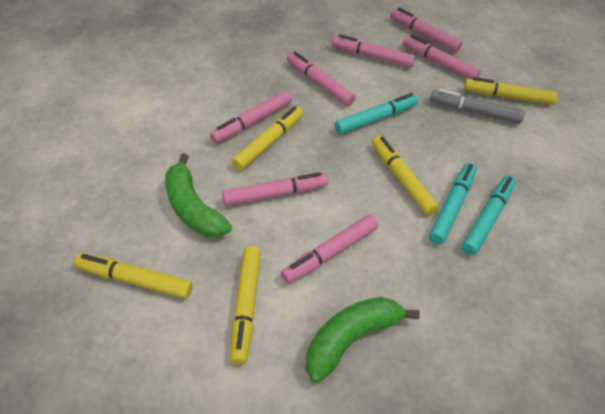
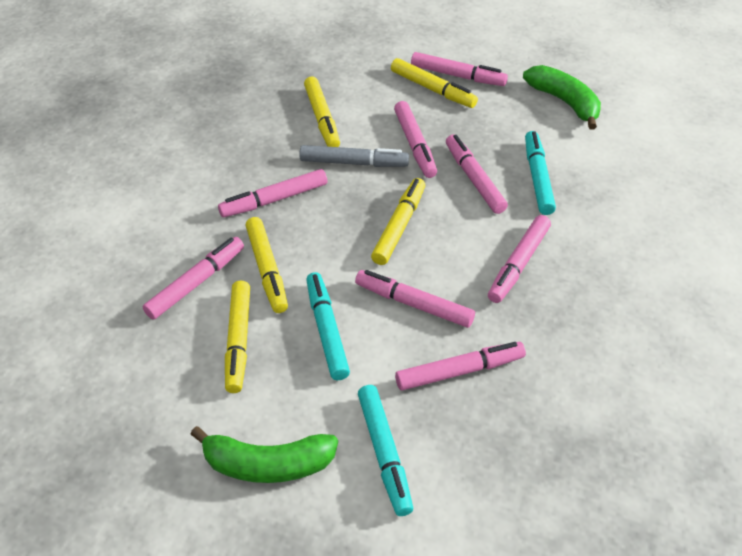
pink marker: 7 -> 8

